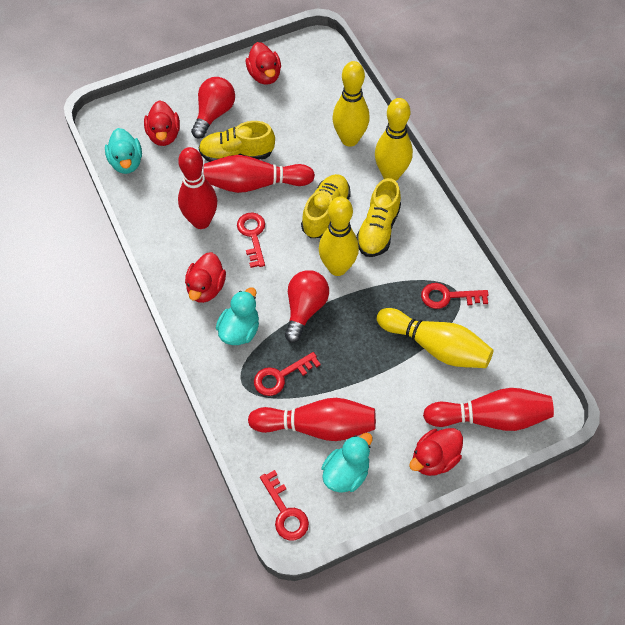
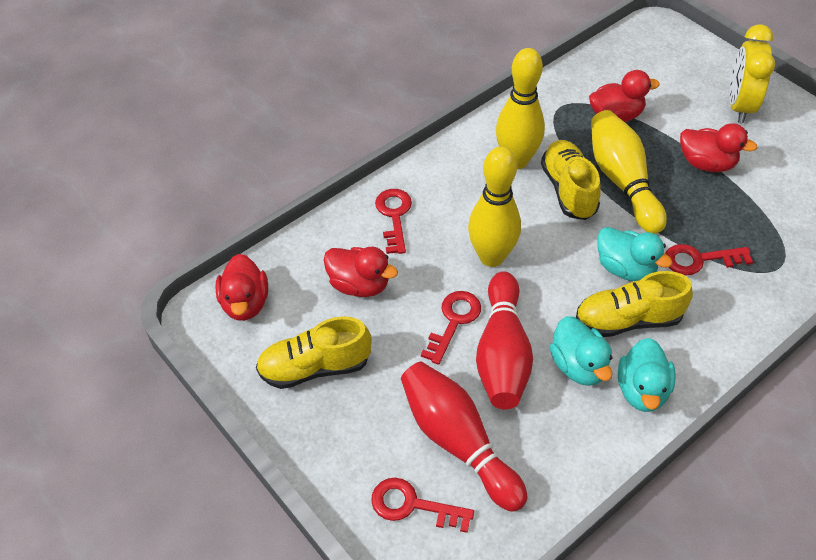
red bowling pin: 4 -> 2
red light bulb: 2 -> 0
yellow bowling pin: 4 -> 3
yellow clock: 0 -> 1

